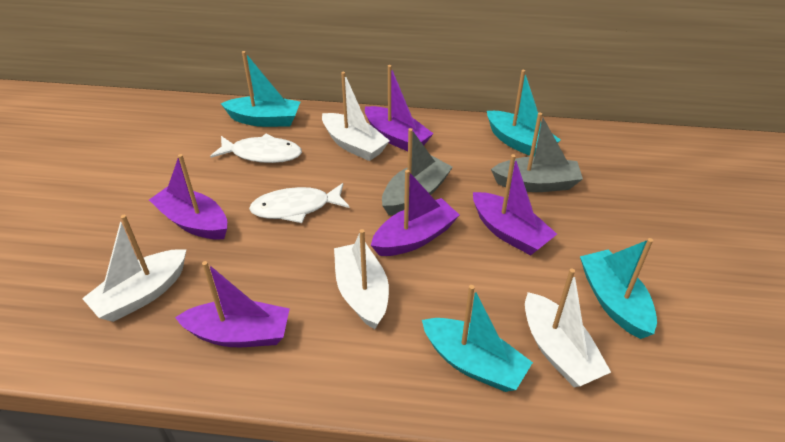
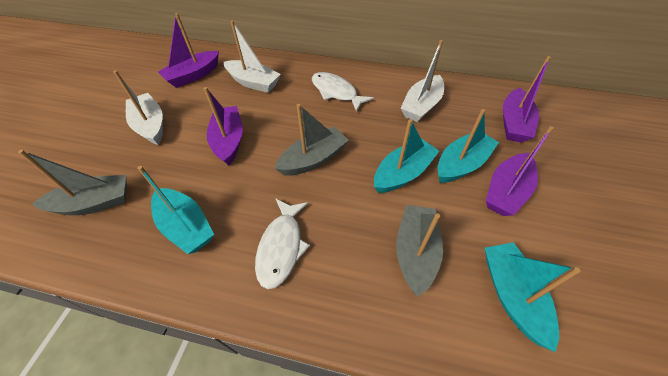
grey boat: 2 -> 3
purple boat: 5 -> 4
white boat: 4 -> 3

